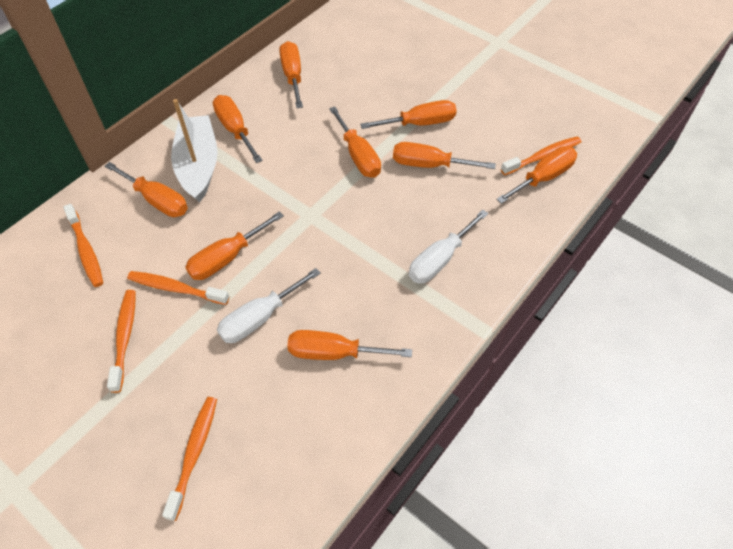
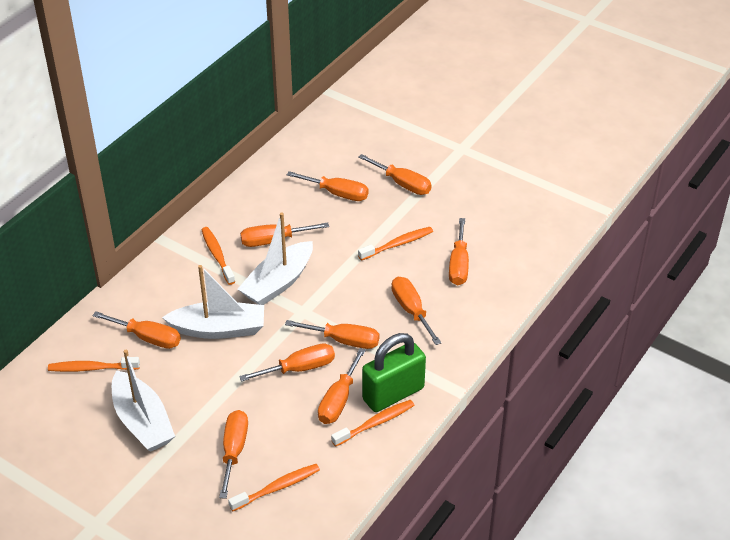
green padlock: 0 -> 1
orange screwdriver: 9 -> 10
white boat: 1 -> 3
white screwdriver: 2 -> 0

